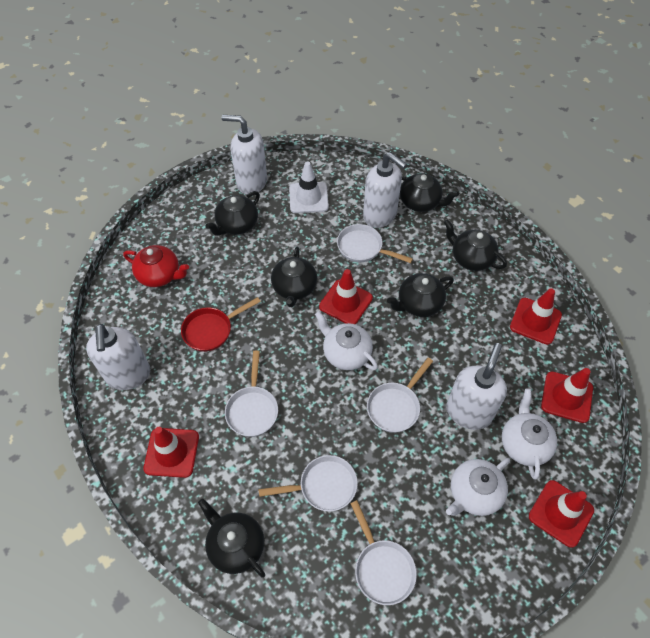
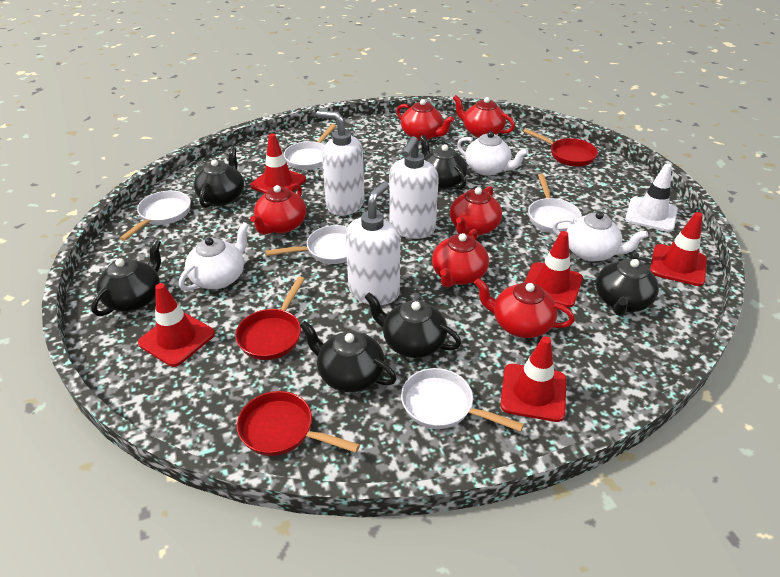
red pan: 1 -> 3
red teapot: 1 -> 6
white soap dispenser: 4 -> 3

